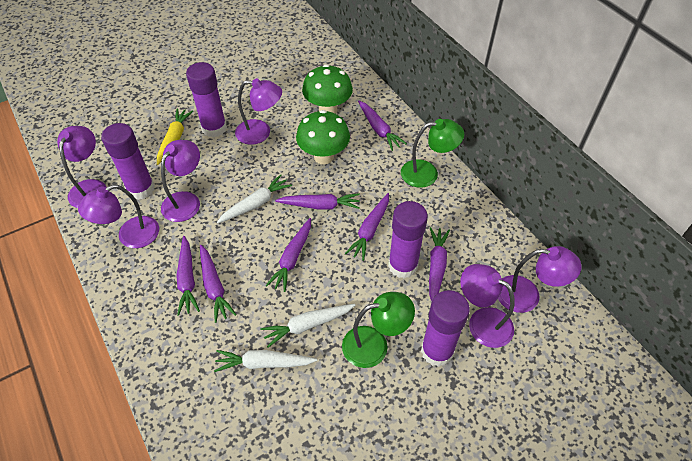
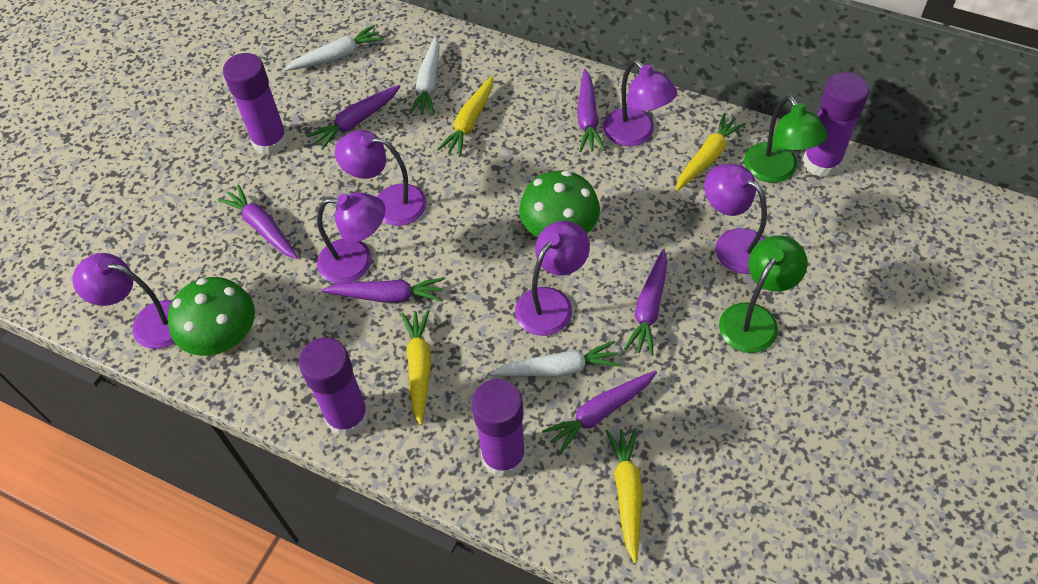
purple carrot: 7 -> 6
yellow carrot: 1 -> 4

